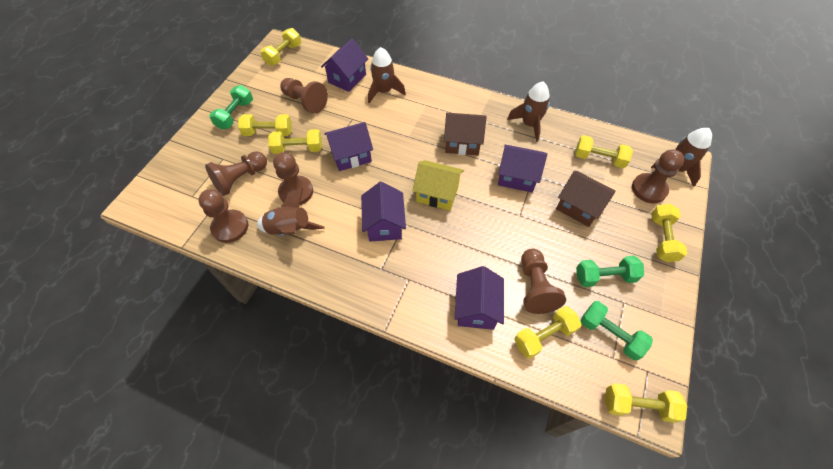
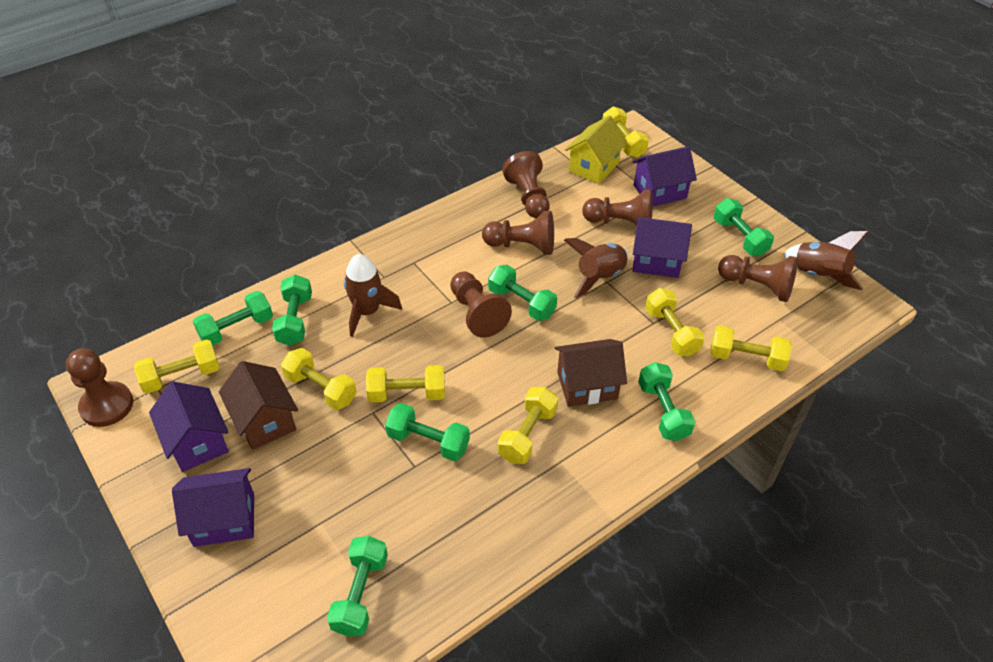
brown rocket: 4 -> 3
green dumbbell: 3 -> 7
purple house: 5 -> 4

